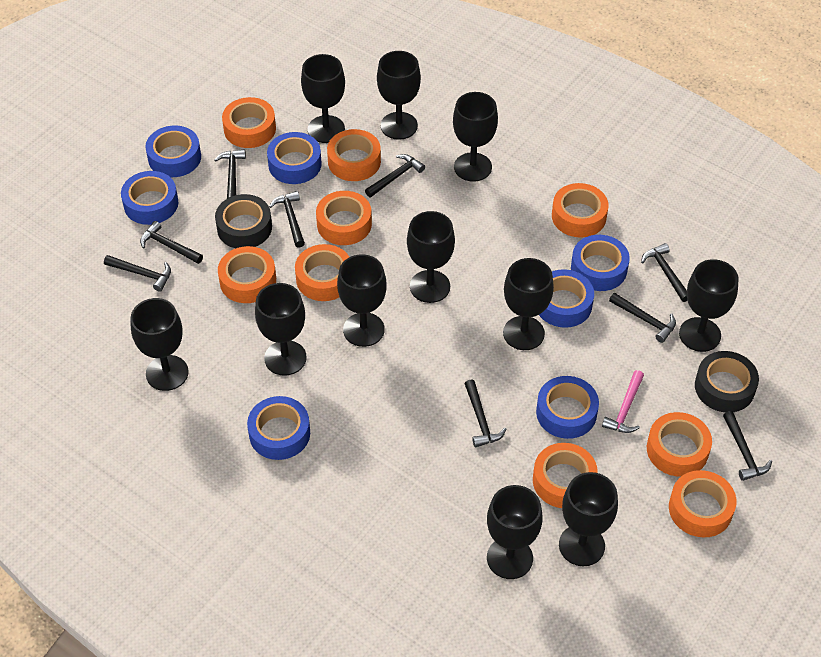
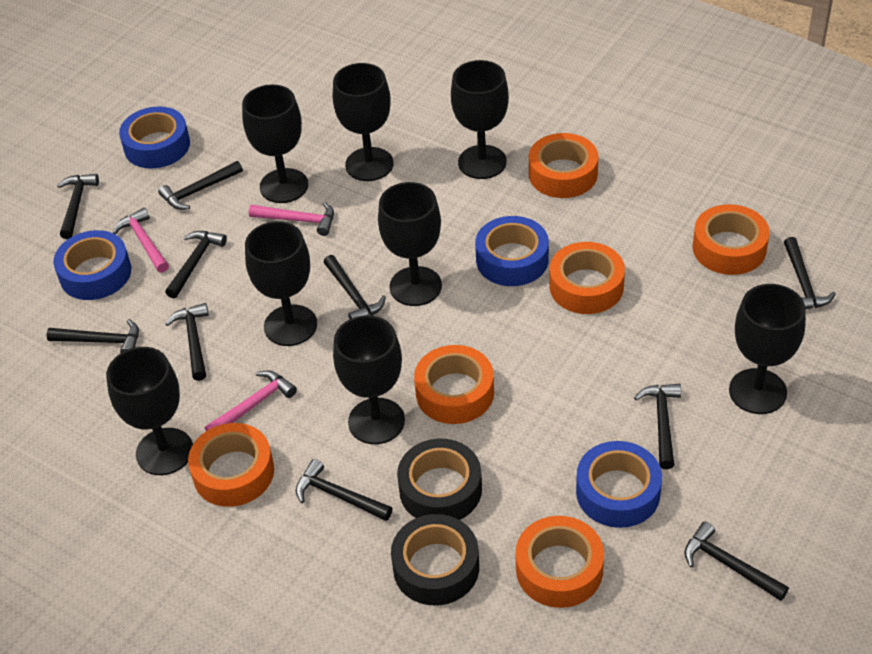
black goblet: 11 -> 8
black hammer: 9 -> 10
blue tape: 7 -> 4
orange tape: 9 -> 6
pink hammer: 1 -> 3

